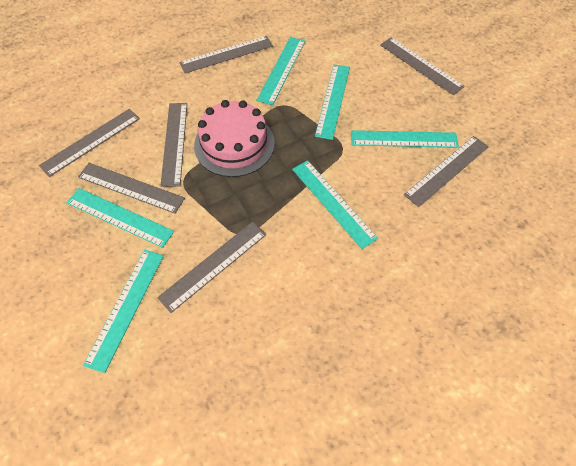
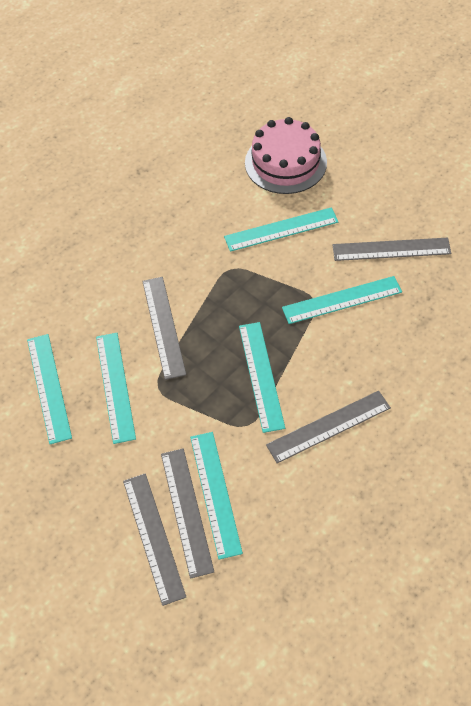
grey ruler: 7 -> 5

